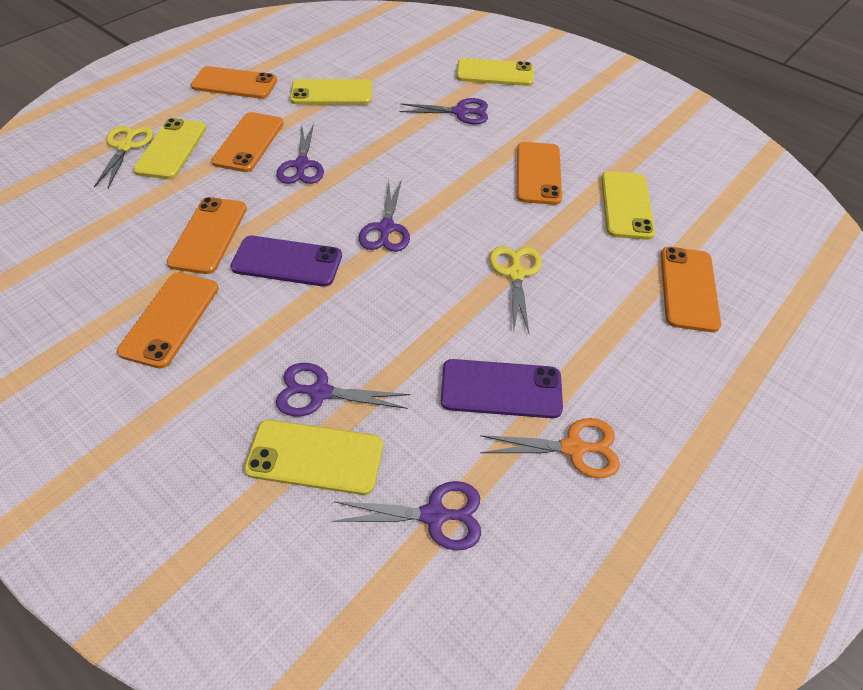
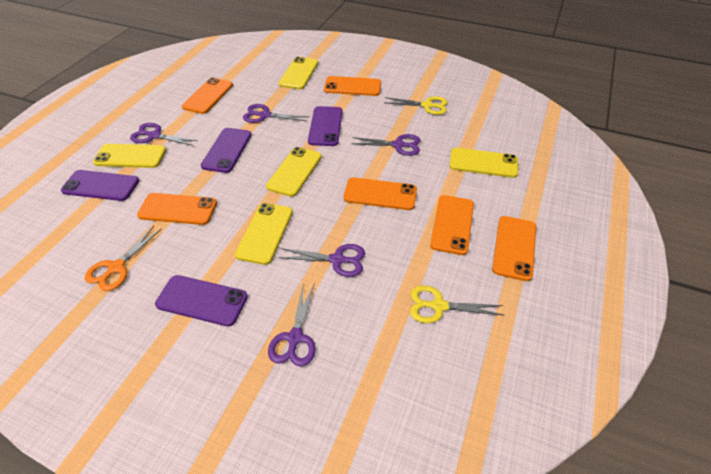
purple phone: 2 -> 4

